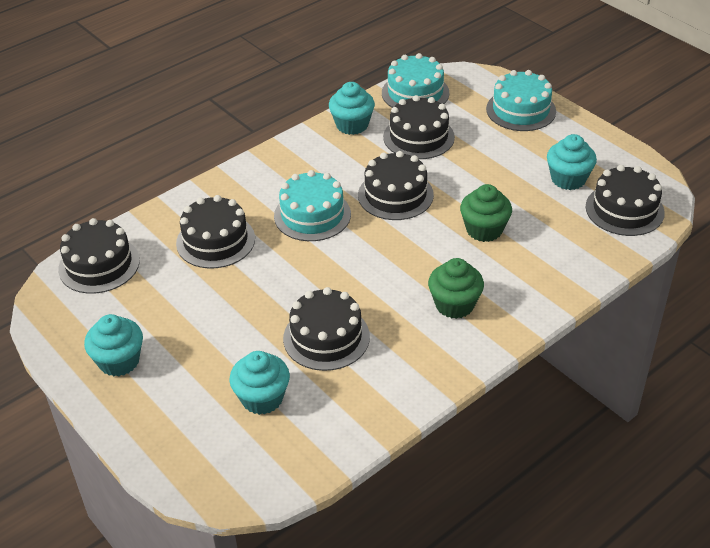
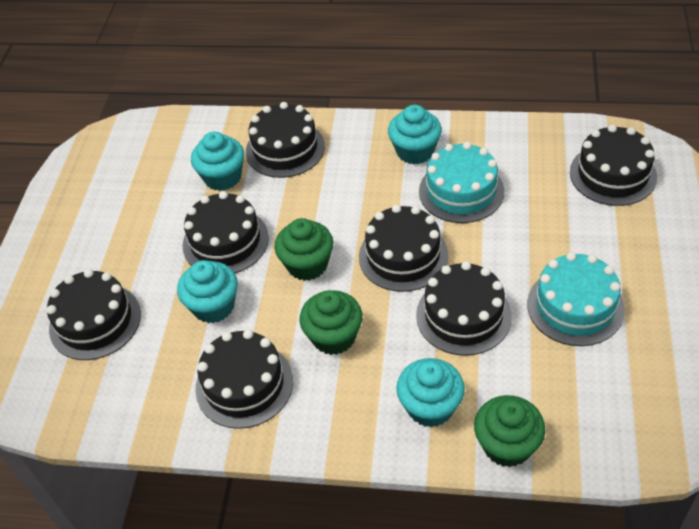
black cake: 6 -> 7
green cupcake: 2 -> 3
turquoise cake: 3 -> 2

